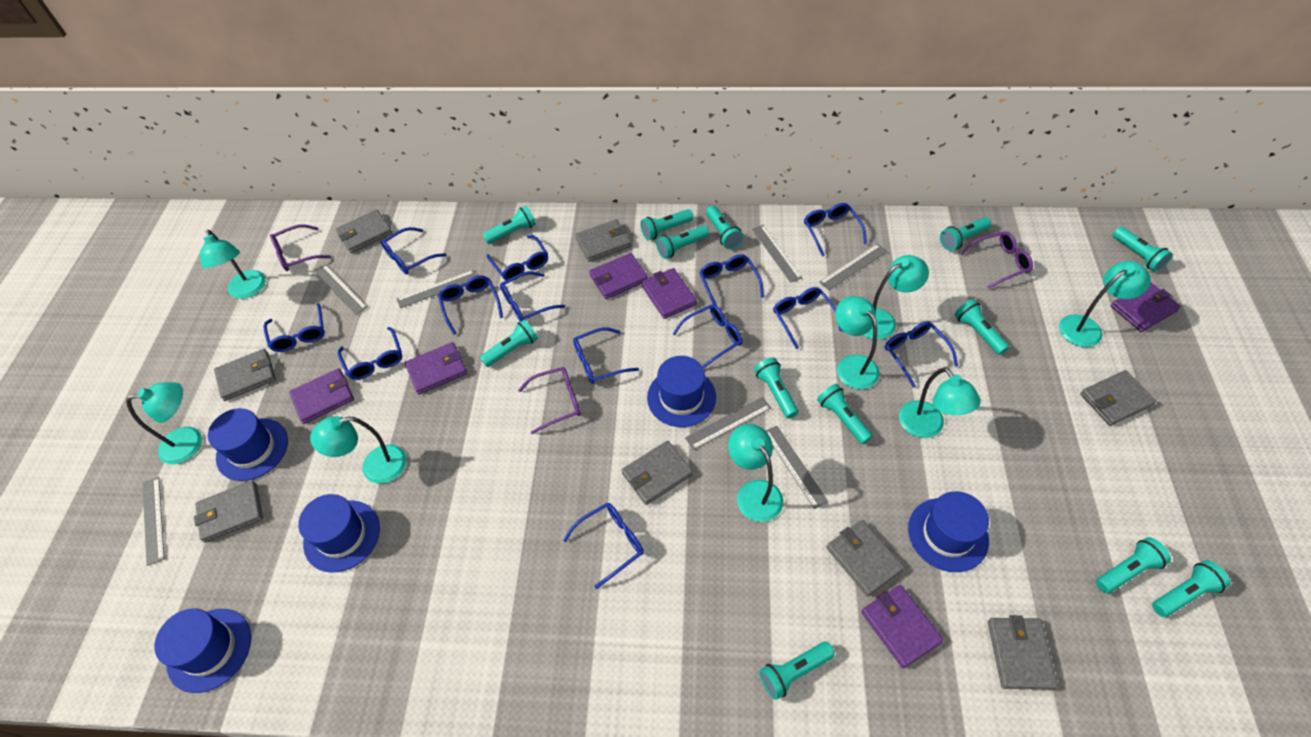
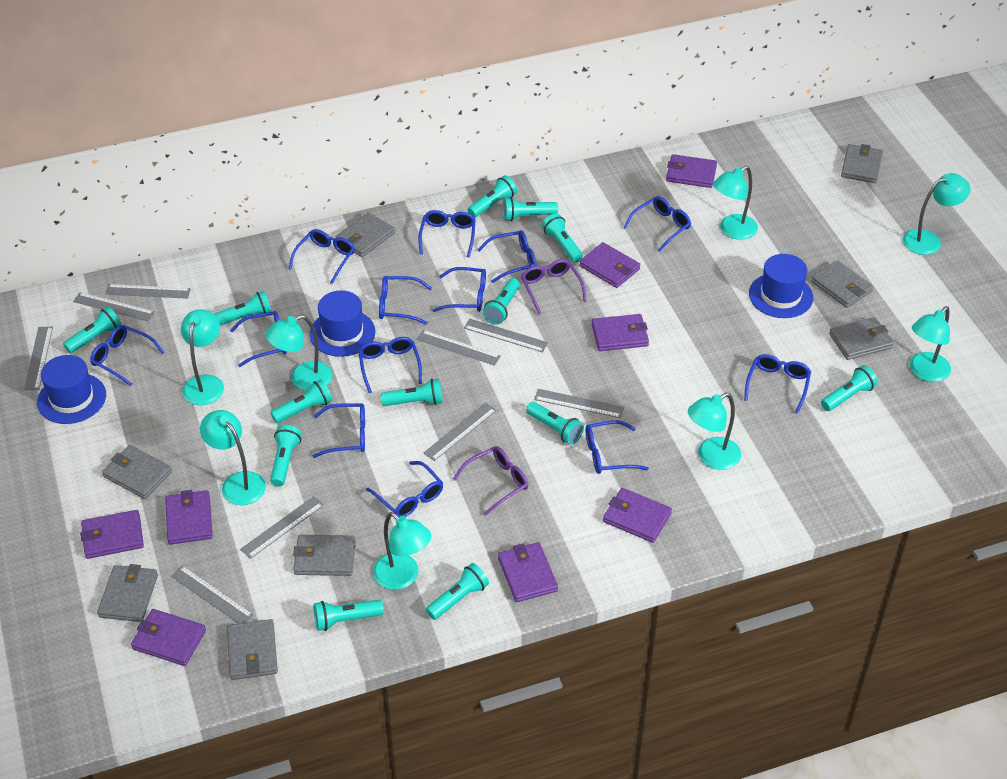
blue hat: 5 -> 3
grey ruler: 7 -> 9
purple glasses: 3 -> 2
purple wallet: 6 -> 8

